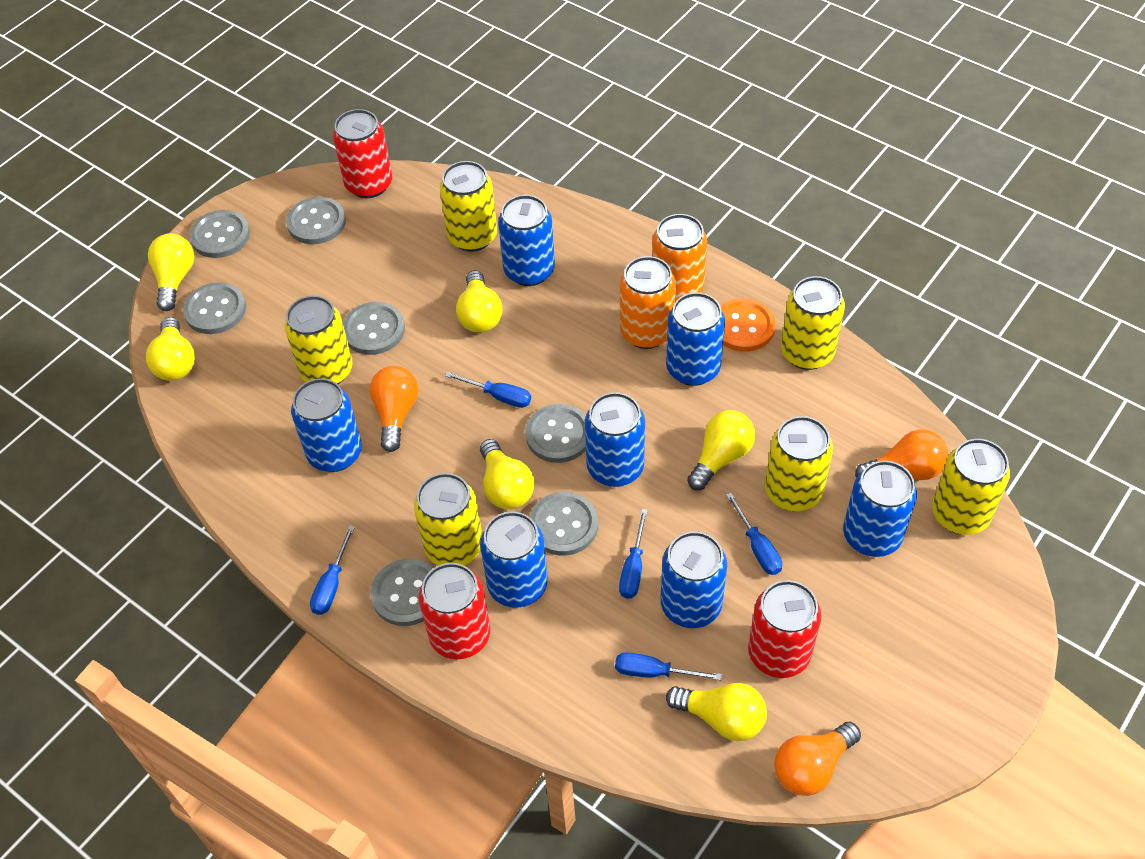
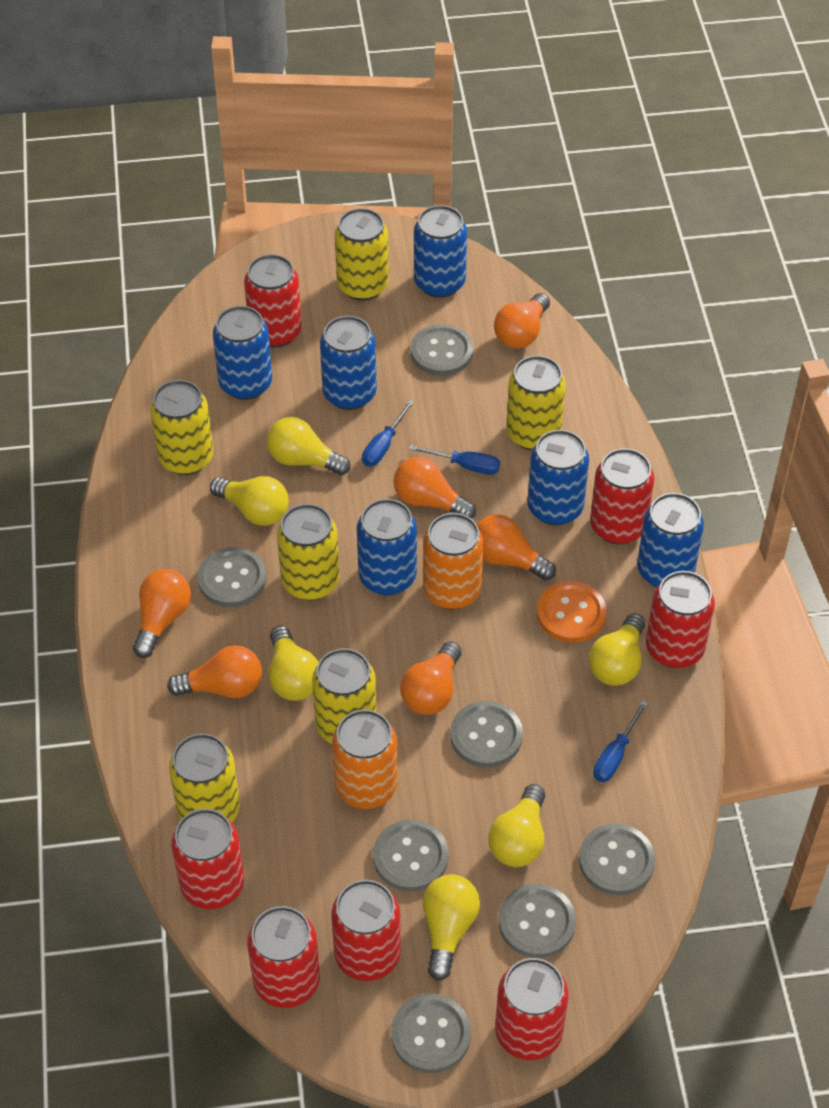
blue can: 7 -> 6
blue screwdriver: 5 -> 3
orange light bulb: 3 -> 6
red can: 3 -> 7

